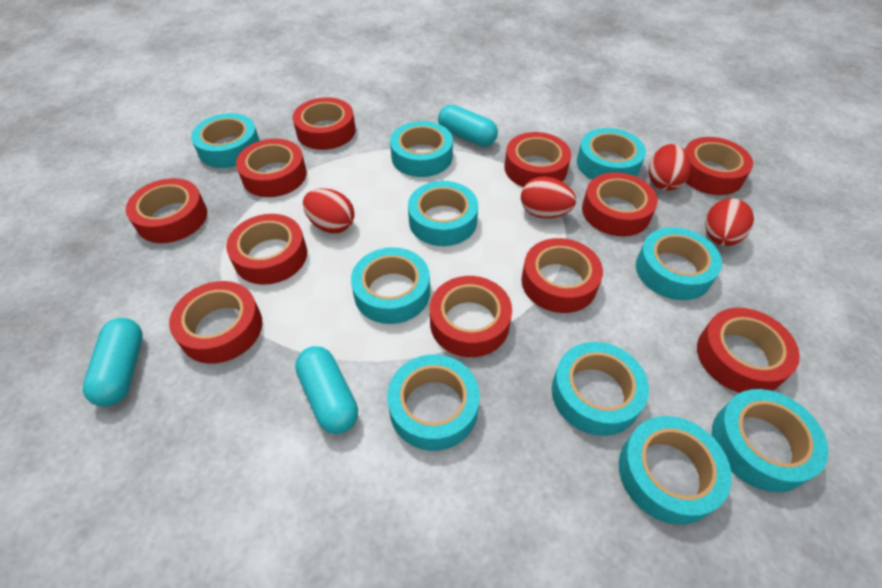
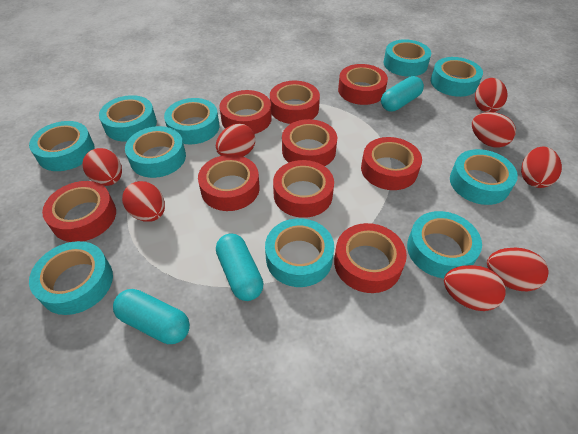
red egg: 4 -> 8
red tape: 11 -> 9

